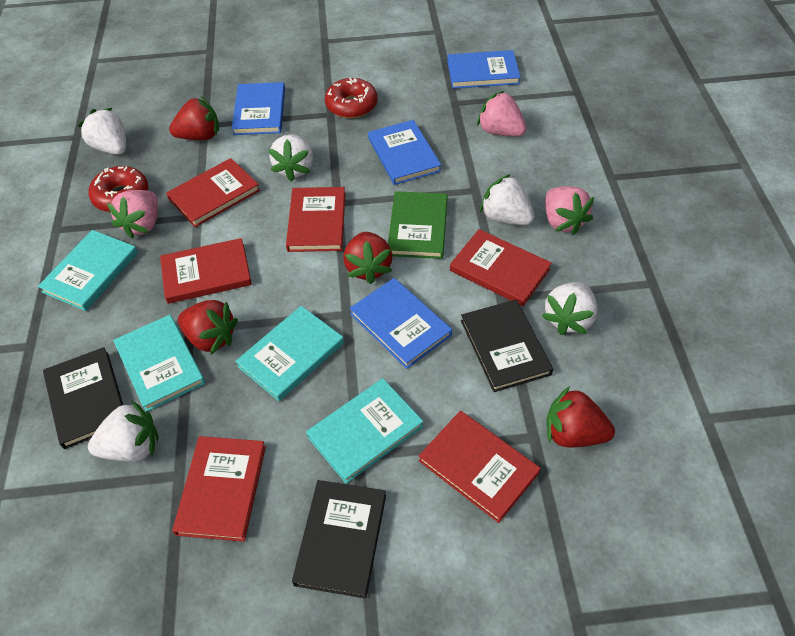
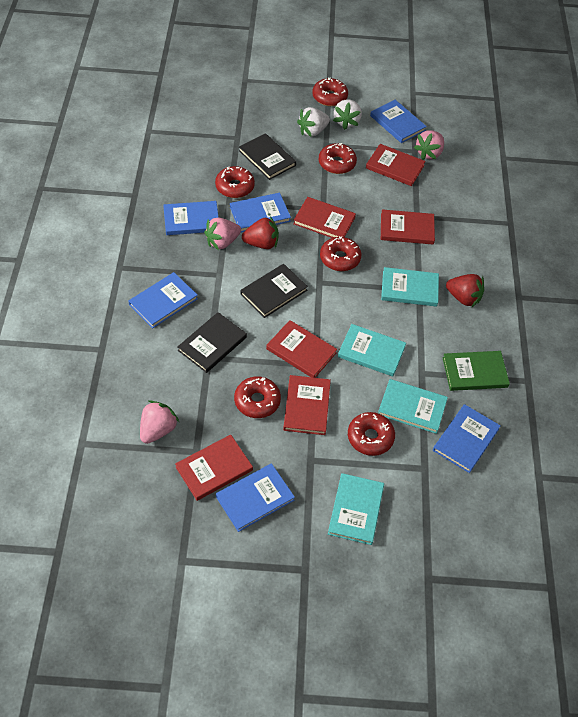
blue book: 4 -> 6
red donut: 2 -> 6
red strawberry: 4 -> 2
white strawberry: 5 -> 2

